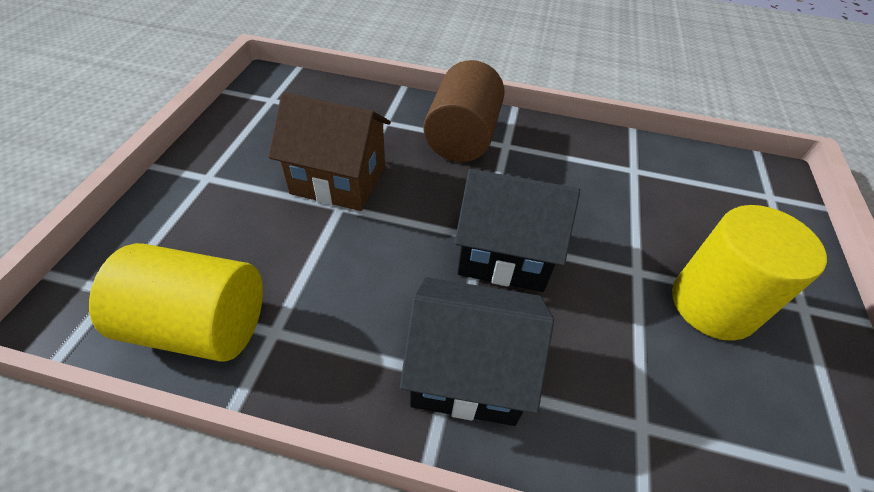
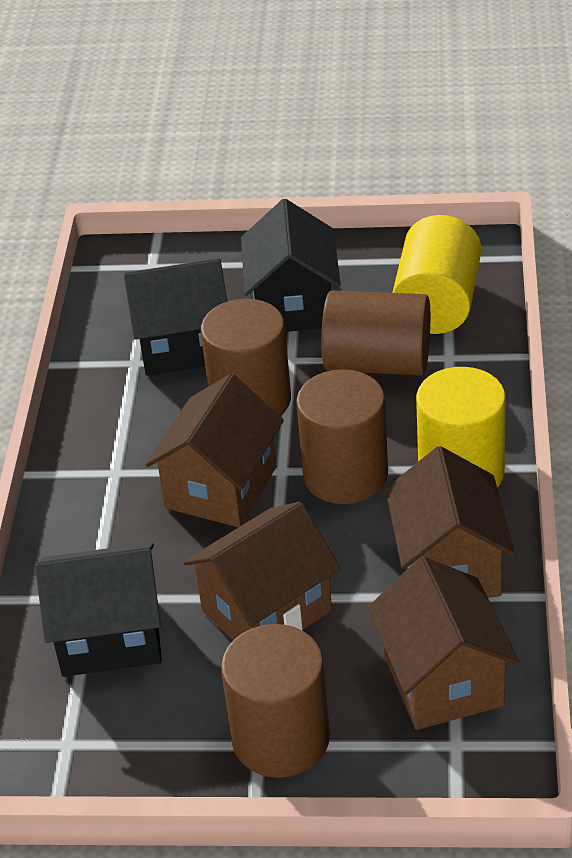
black house: 2 -> 3
brown cylinder: 1 -> 4
brown house: 1 -> 4

